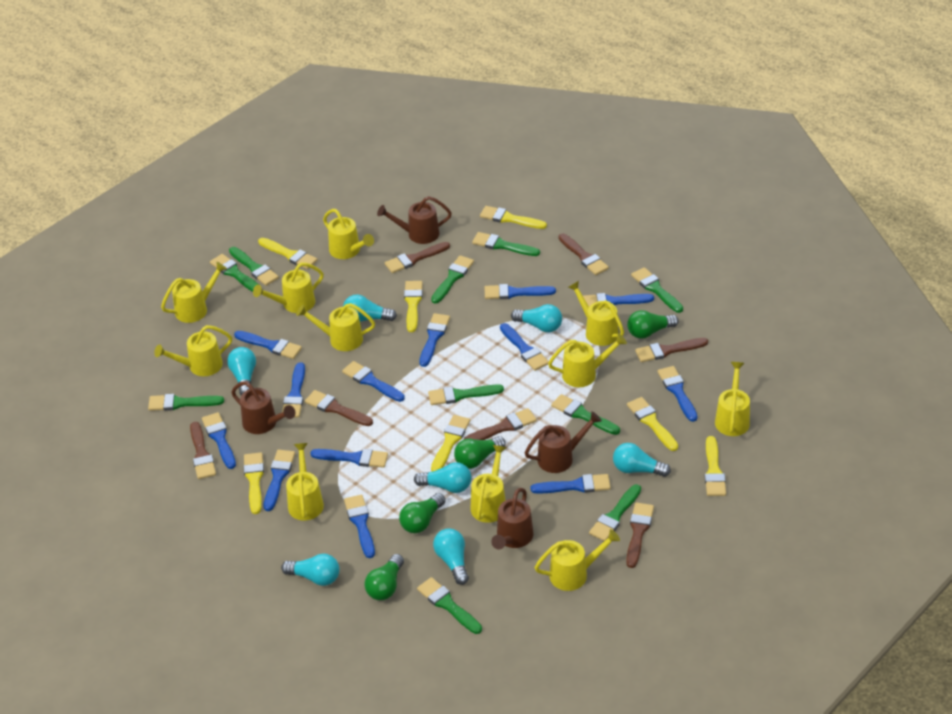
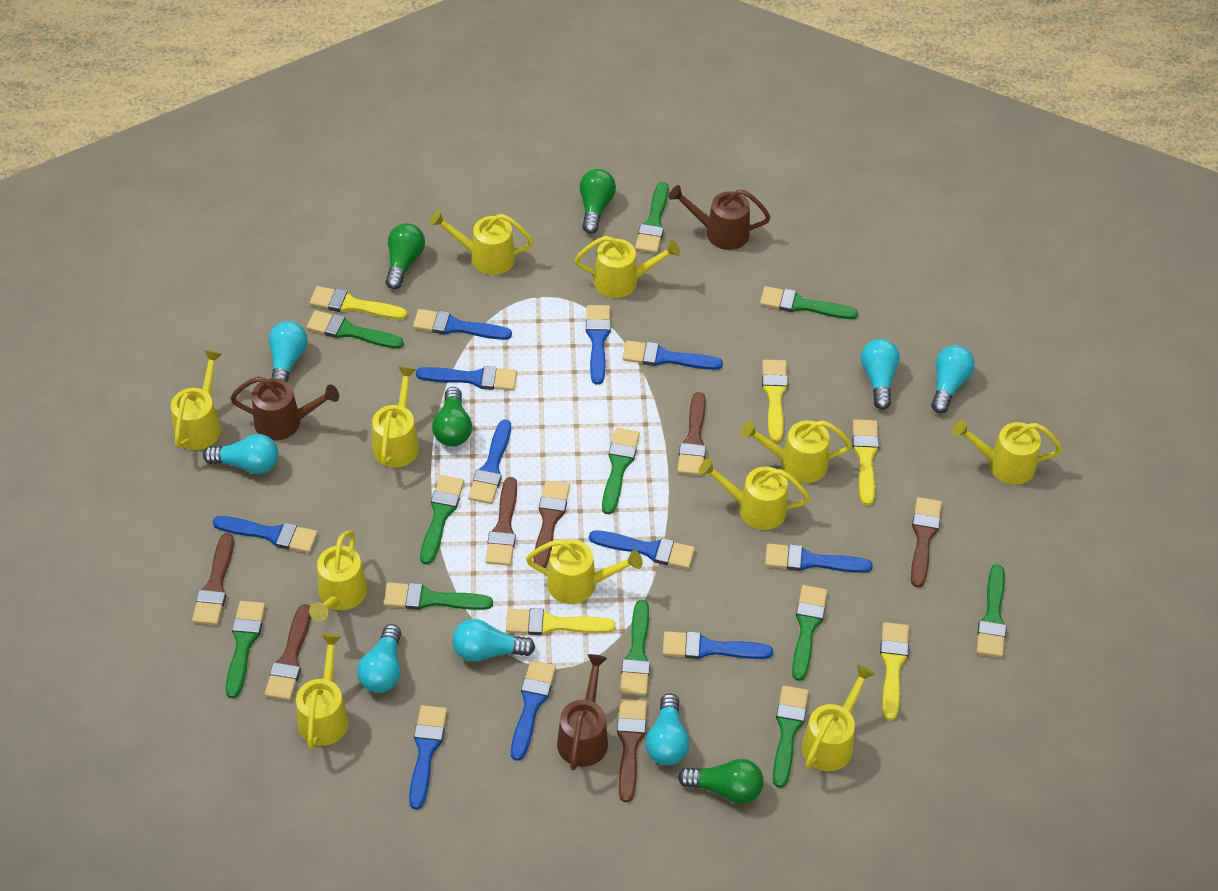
blue brush: 13 -> 11
brown watering can: 4 -> 3
green brush: 10 -> 11
yellow brush: 7 -> 5

